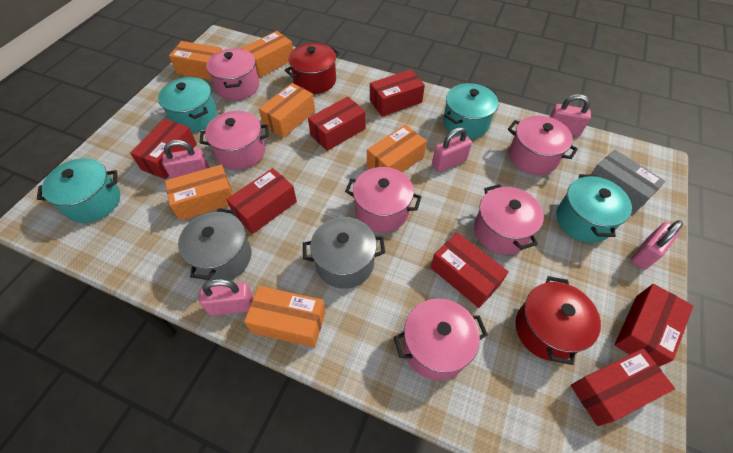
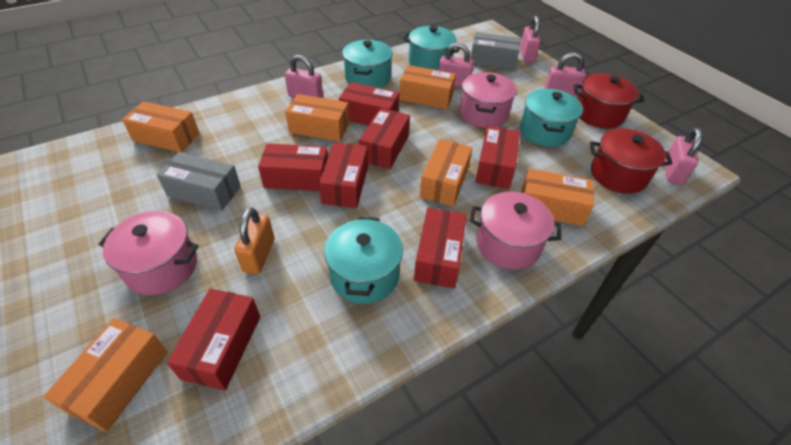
grey box: 1 -> 2
grey pot: 2 -> 0
orange padlock: 0 -> 1
pink pot: 6 -> 3

